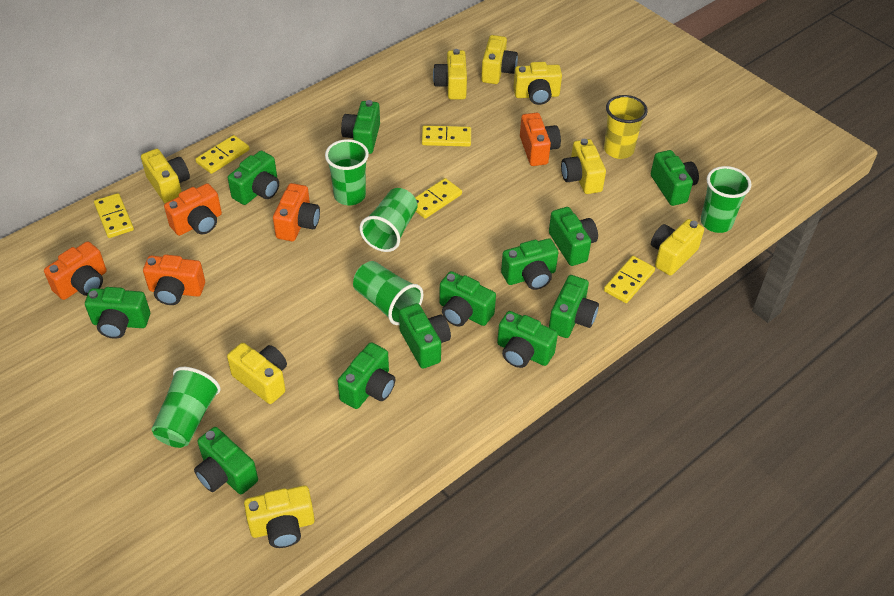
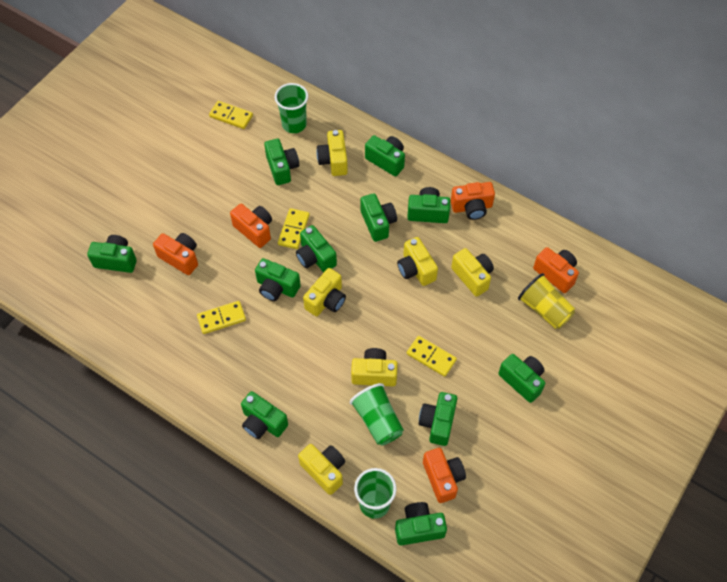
green camera: 12 -> 11
green cup: 5 -> 3
yellow camera: 8 -> 6
yellow domino: 5 -> 4

